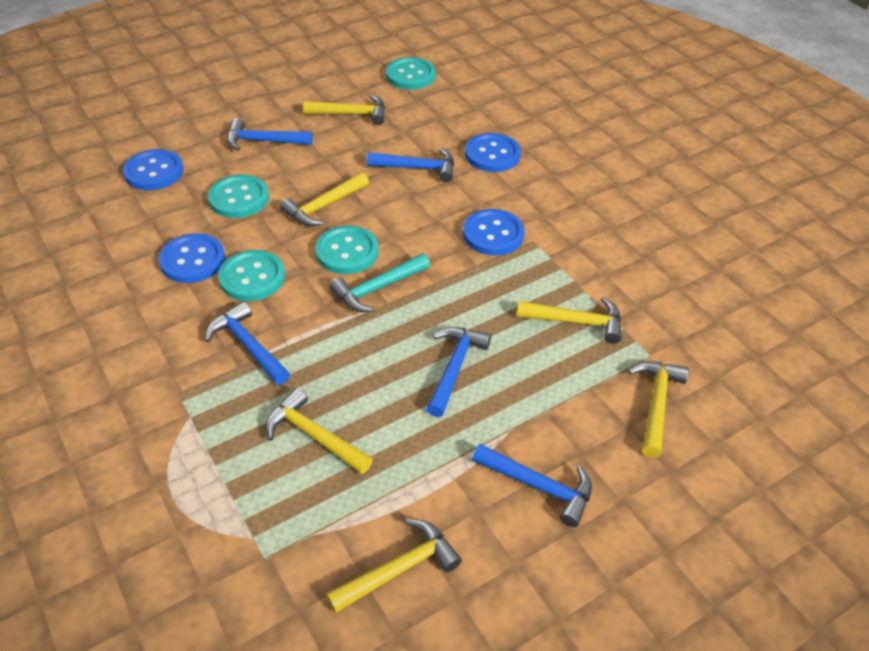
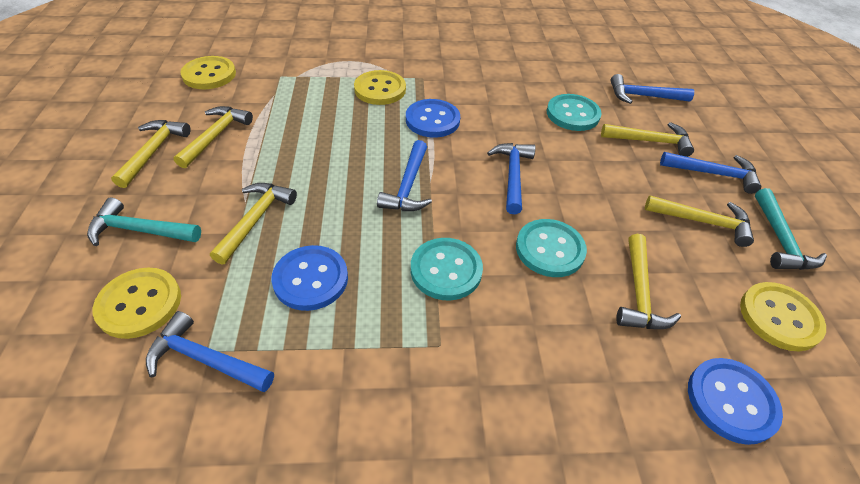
blue button: 4 -> 3
turquoise button: 4 -> 3
turquoise hammer: 1 -> 2
yellow button: 0 -> 4

